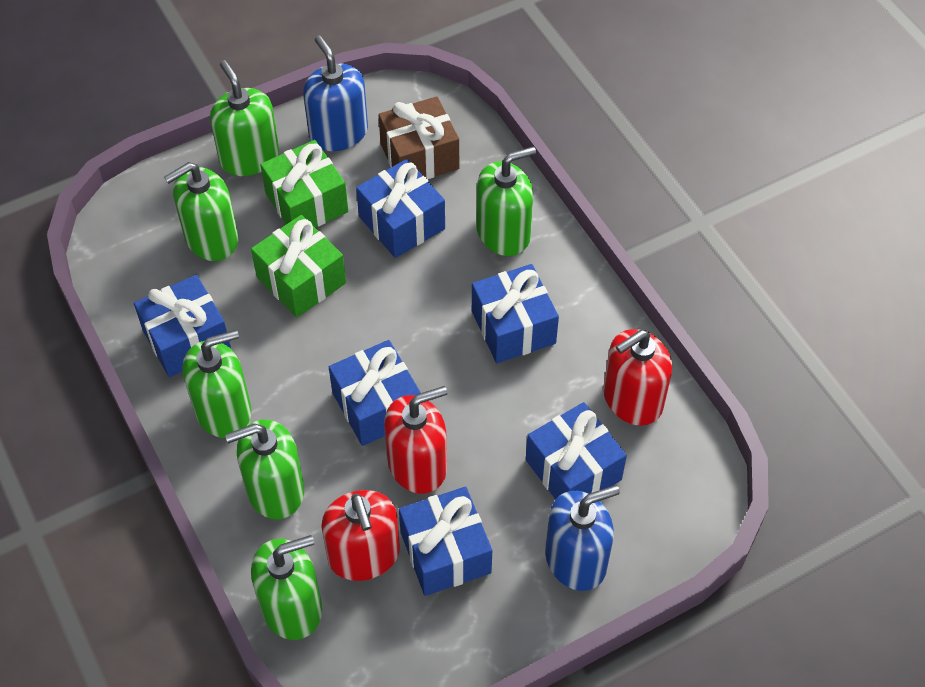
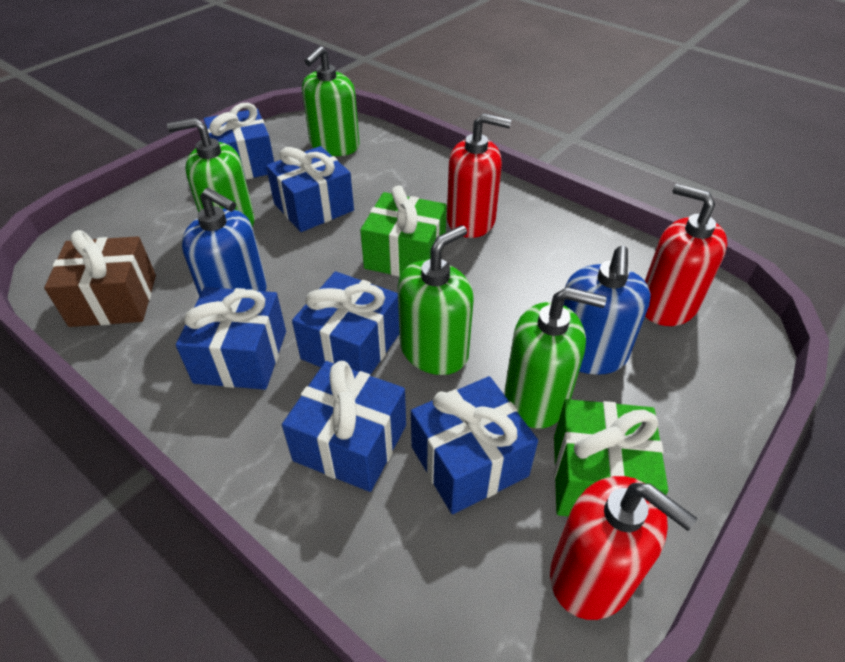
green soap dispenser: 6 -> 4

